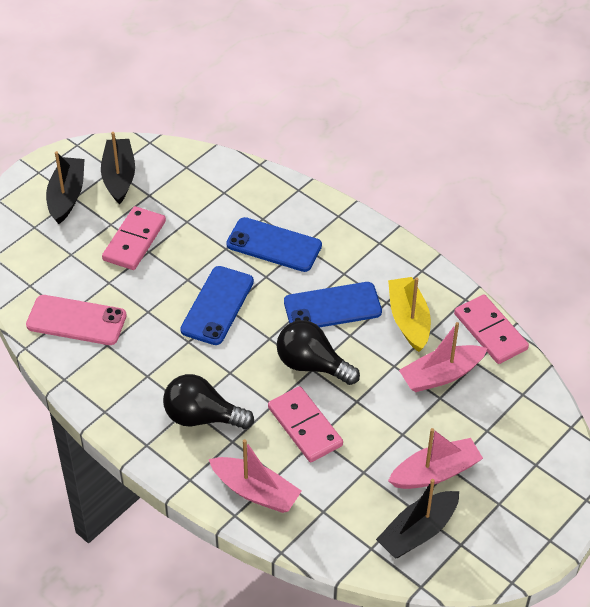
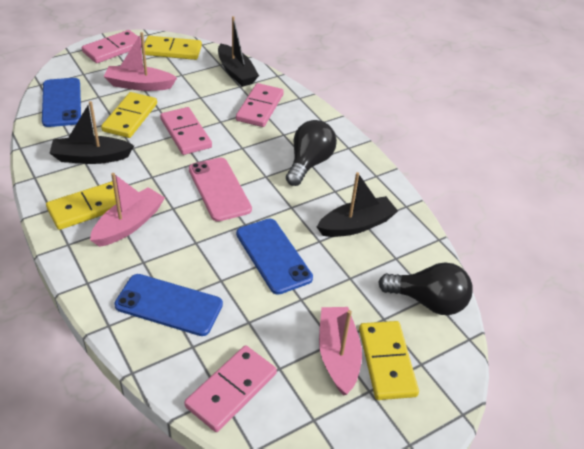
pink domino: 3 -> 4
yellow boat: 1 -> 0
yellow domino: 0 -> 4

